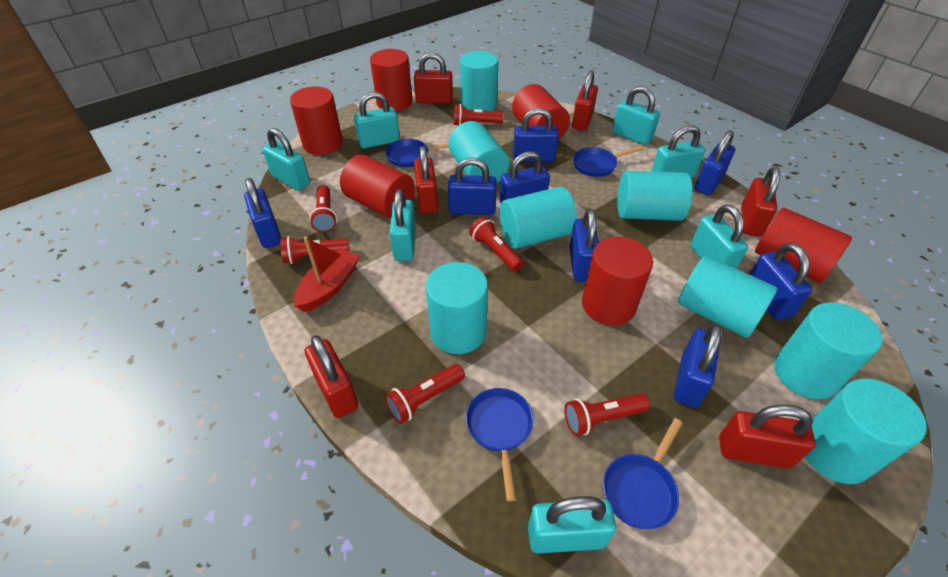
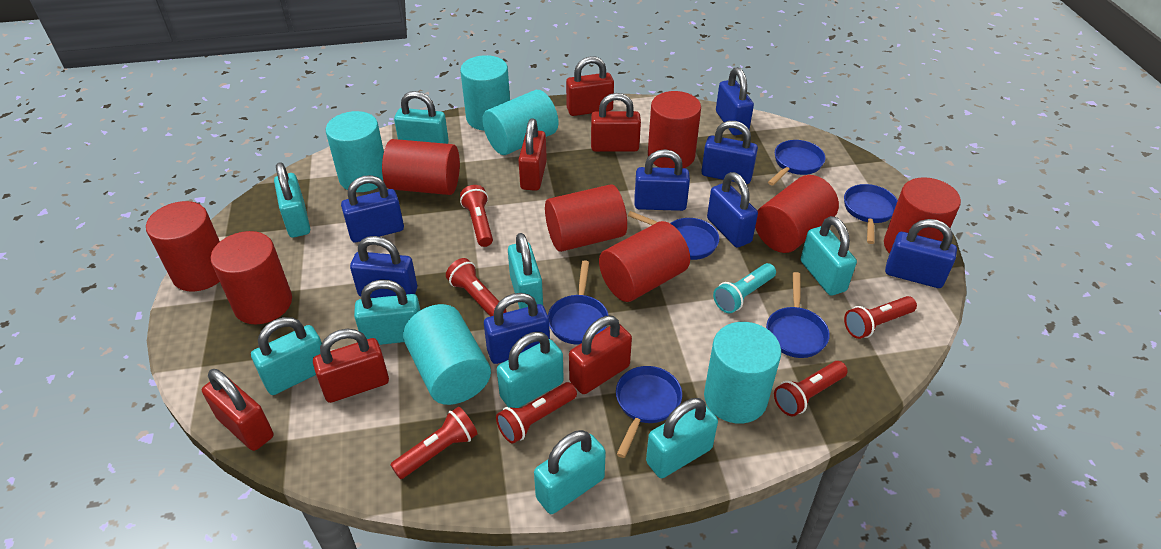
blue pan: 4 -> 6
red boat: 1 -> 0
red cylinder: 6 -> 8
turquoise cylinder: 8 -> 5
turquoise flashlight: 0 -> 1
turquoise padlock: 7 -> 9

